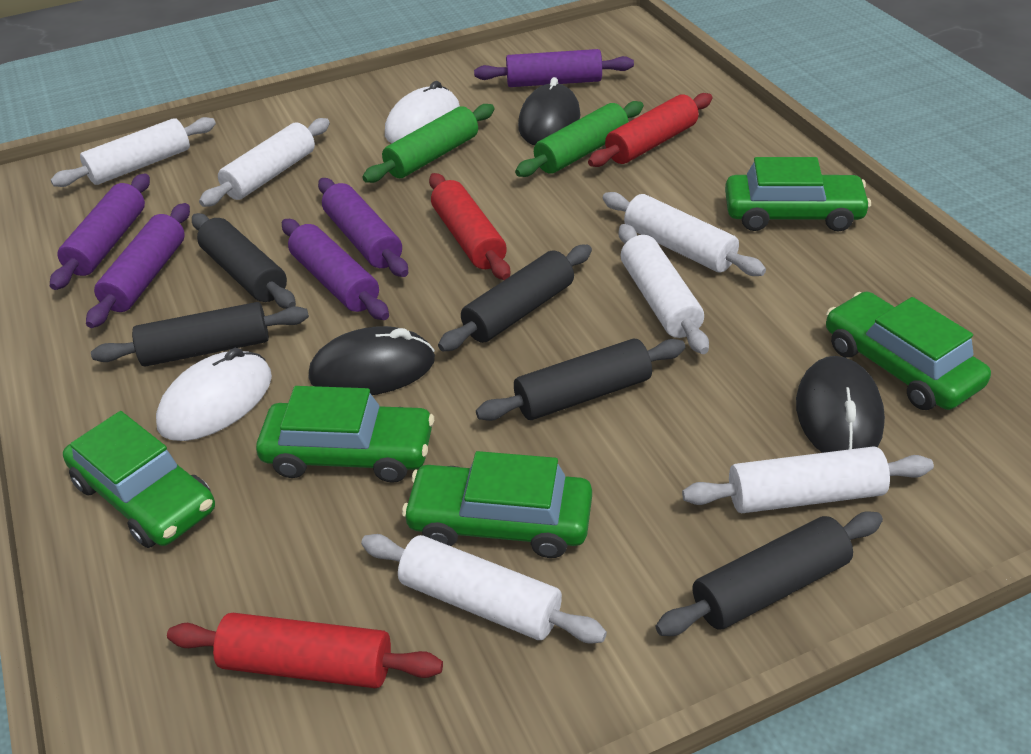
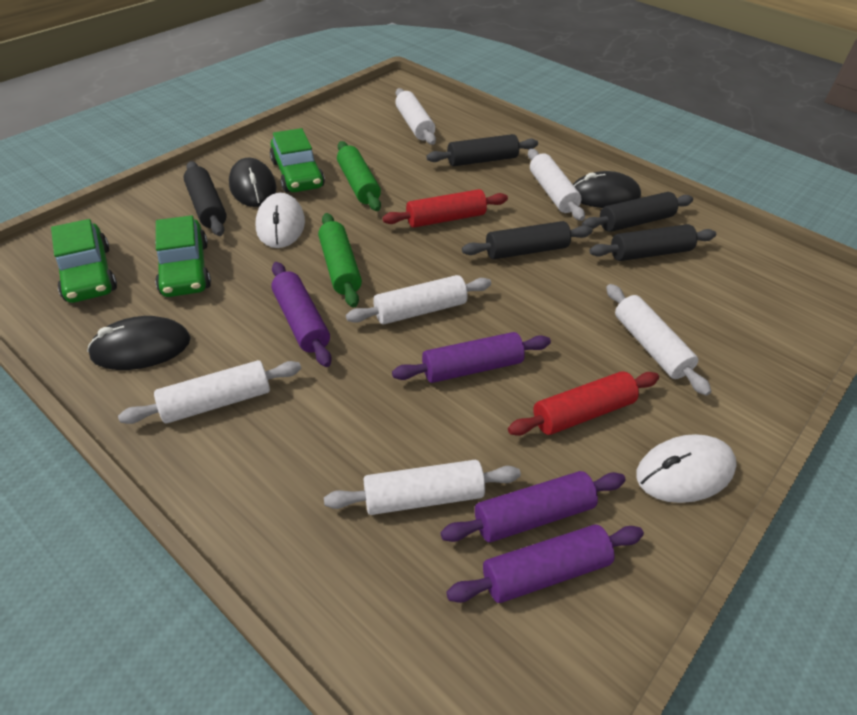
green car: 5 -> 3
purple rolling pin: 5 -> 4
red rolling pin: 3 -> 2

